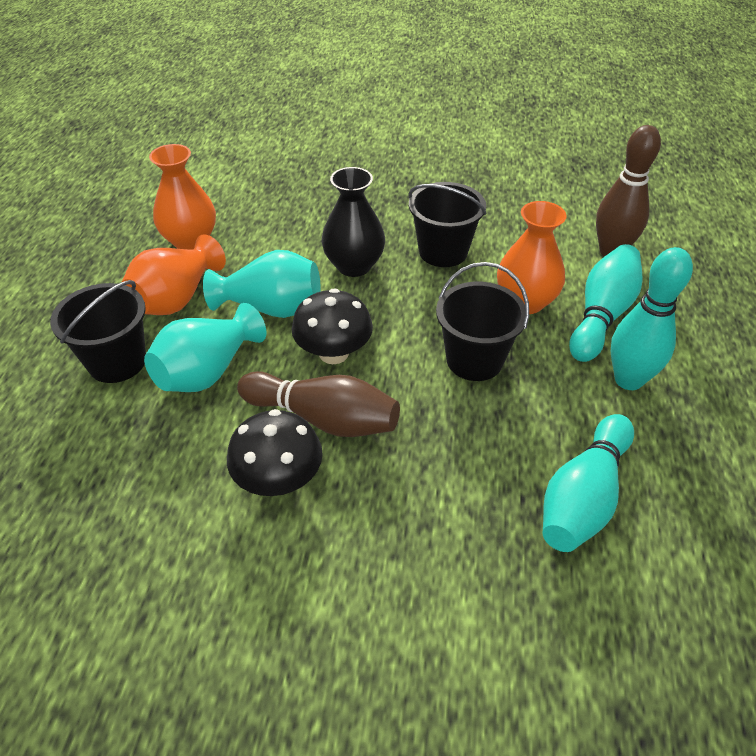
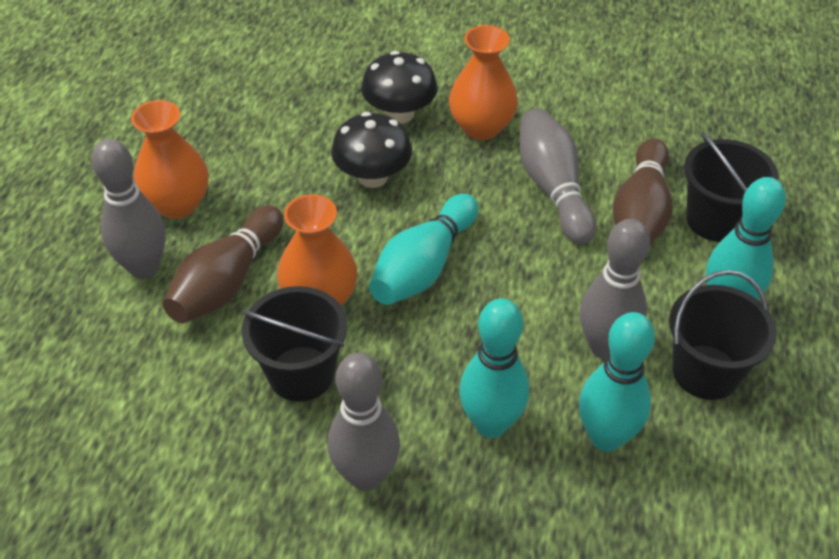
black vase: 1 -> 0
grey bowling pin: 0 -> 4
turquoise bowling pin: 3 -> 4
turquoise vase: 2 -> 0

